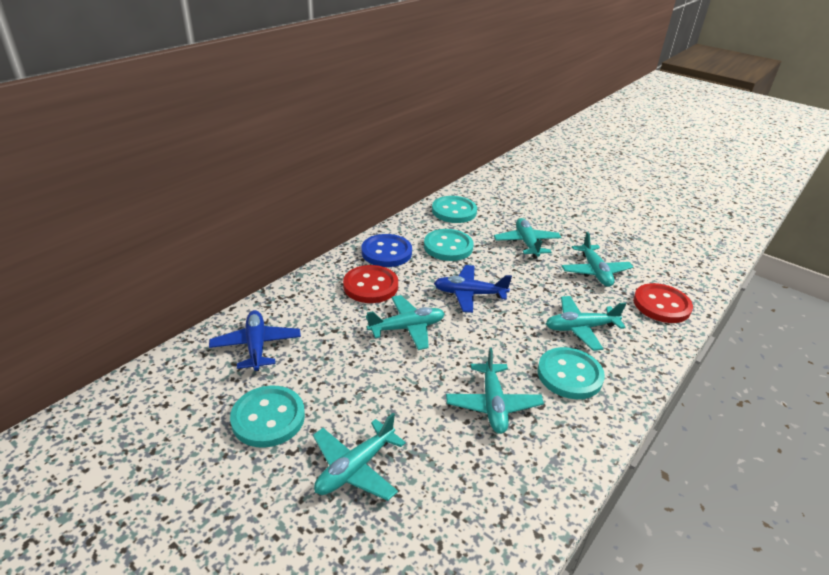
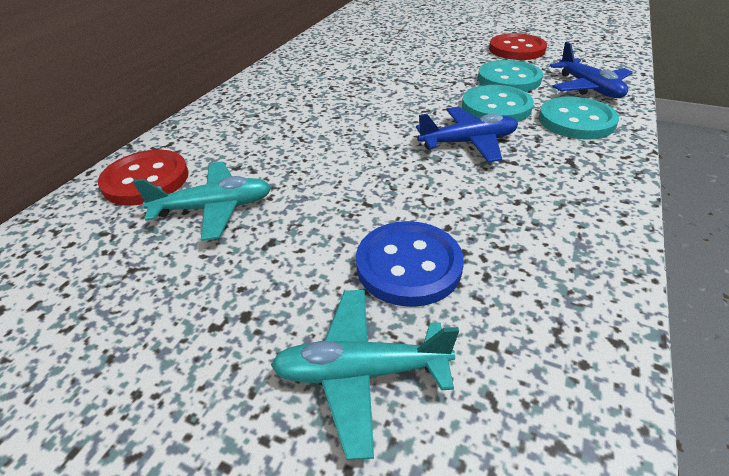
turquoise button: 4 -> 3
turquoise plane: 6 -> 2

